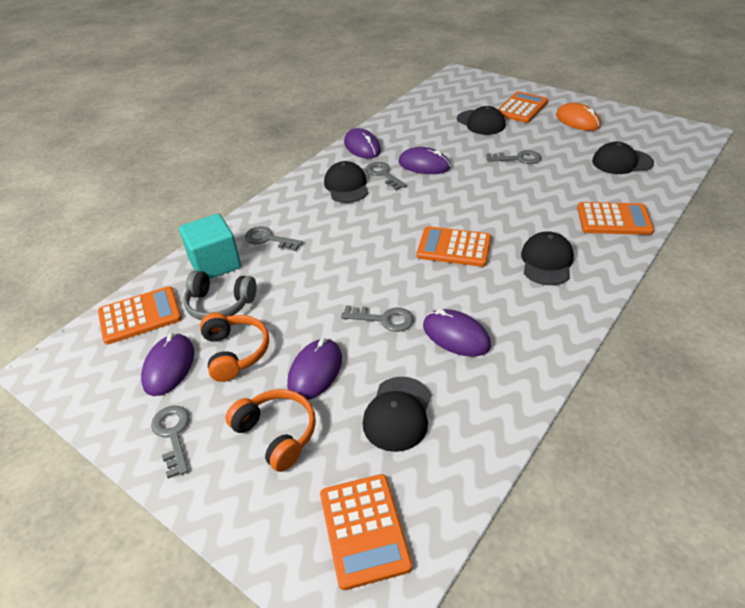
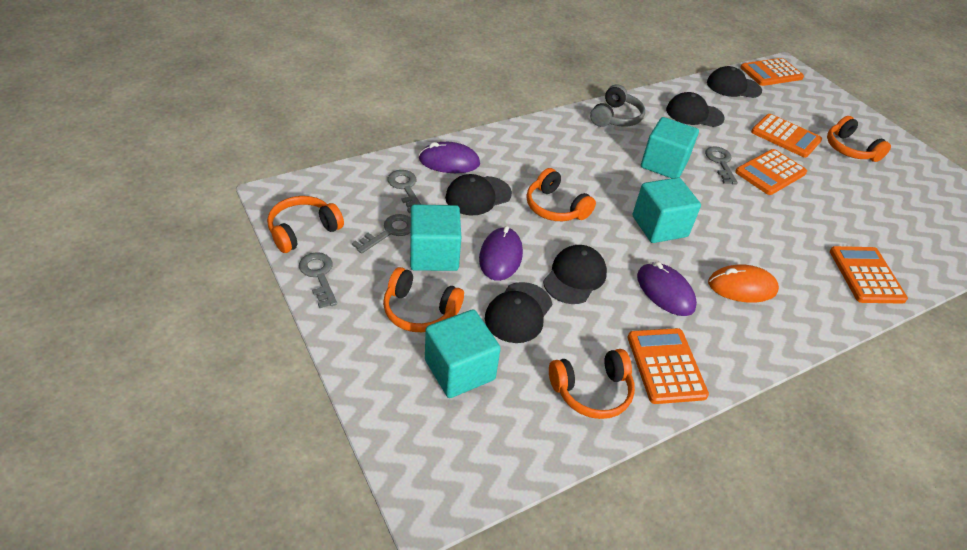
grey key: 5 -> 4
orange headphones: 2 -> 5
purple mouse: 5 -> 3
turquoise cube: 1 -> 4

